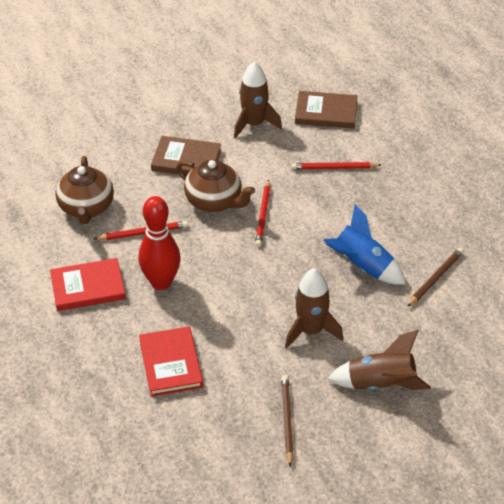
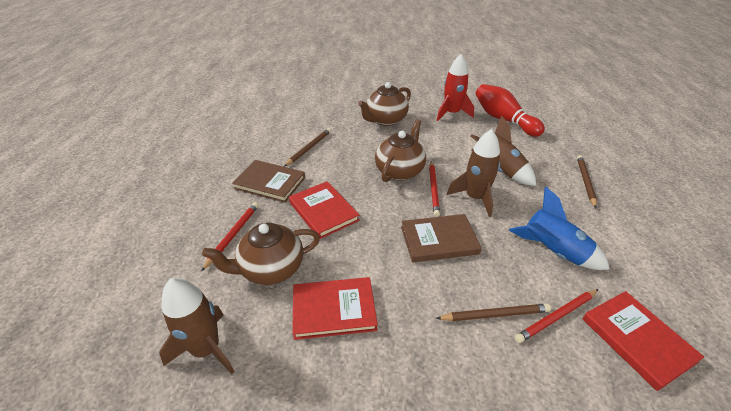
brown pencil: 2 -> 3
brown teapot: 2 -> 3
red book: 2 -> 3
red rocket: 0 -> 1

